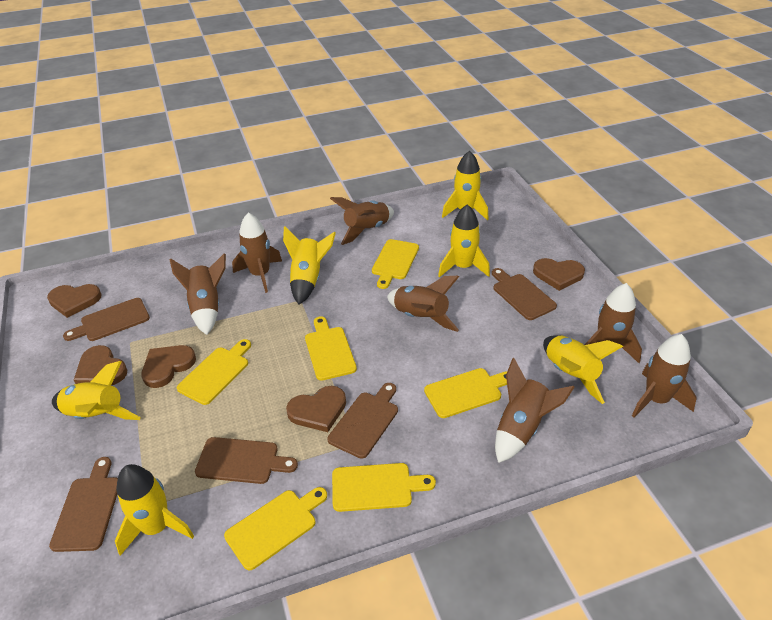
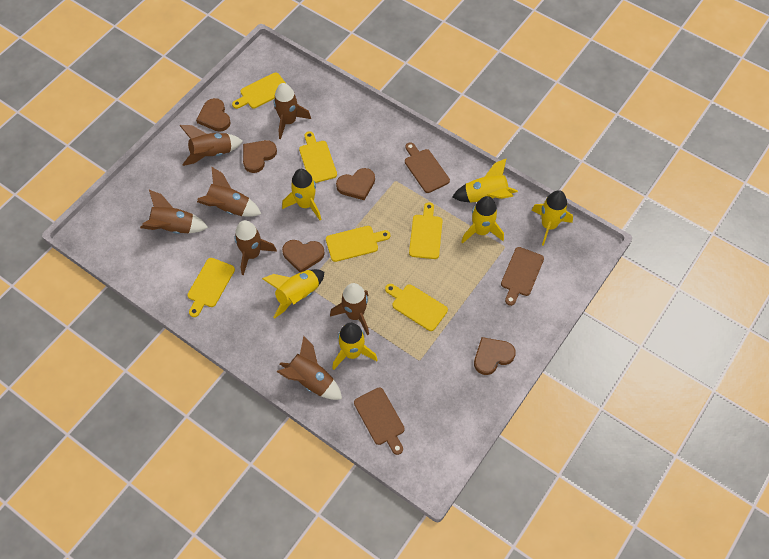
brown cutting board: 5 -> 3

